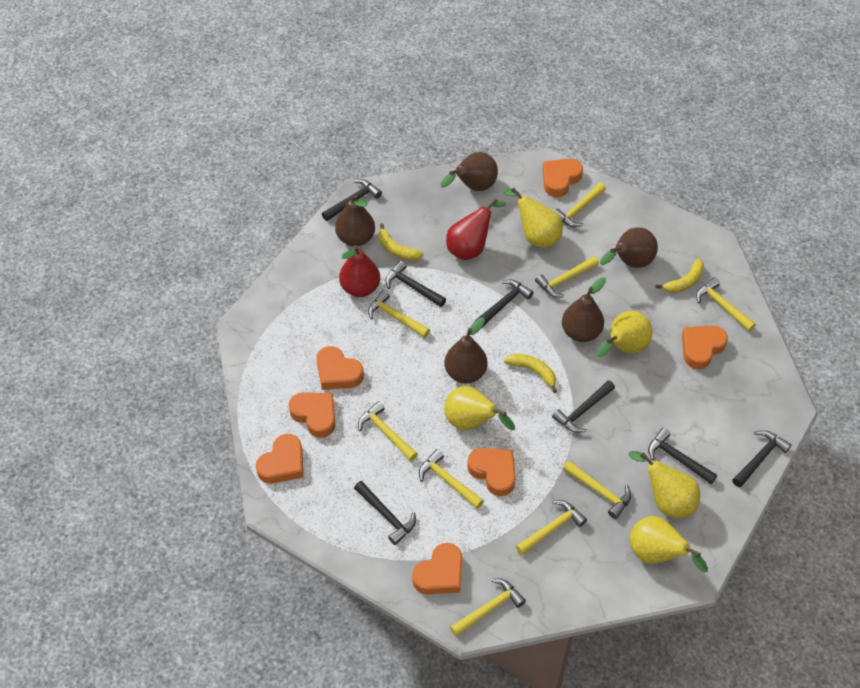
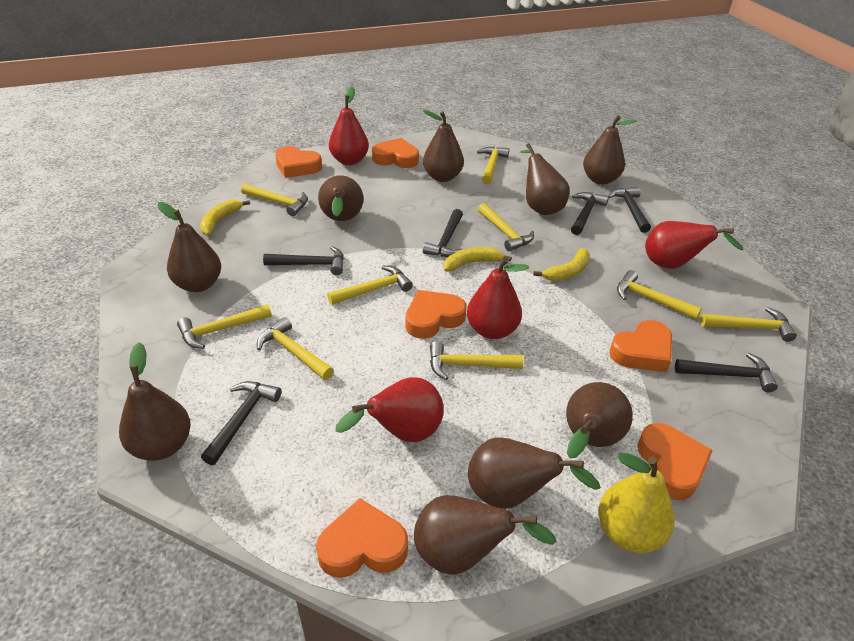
black hammer: 7 -> 6
brown pear: 5 -> 9
orange heart: 7 -> 6
red pear: 2 -> 4
yellow pear: 5 -> 1

